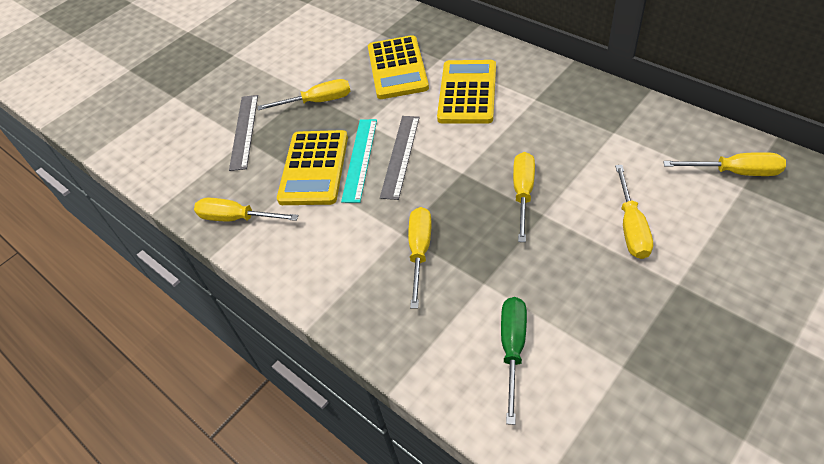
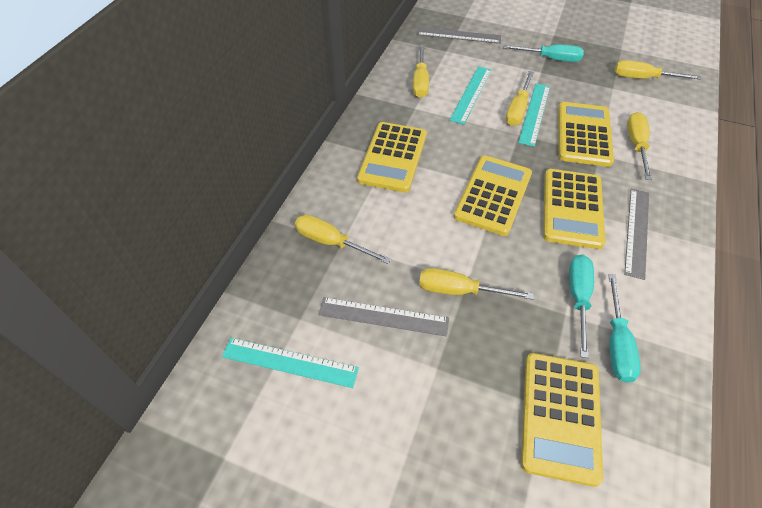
green screwdriver: 1 -> 0
grey ruler: 2 -> 3
turquoise ruler: 1 -> 3
turquoise screwdriver: 0 -> 3
yellow calculator: 3 -> 5

